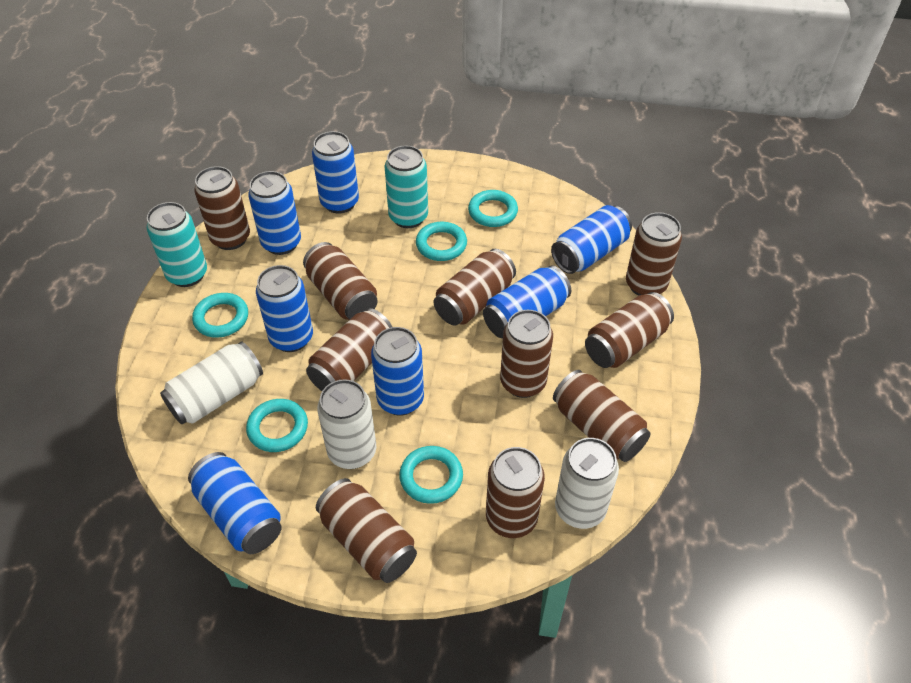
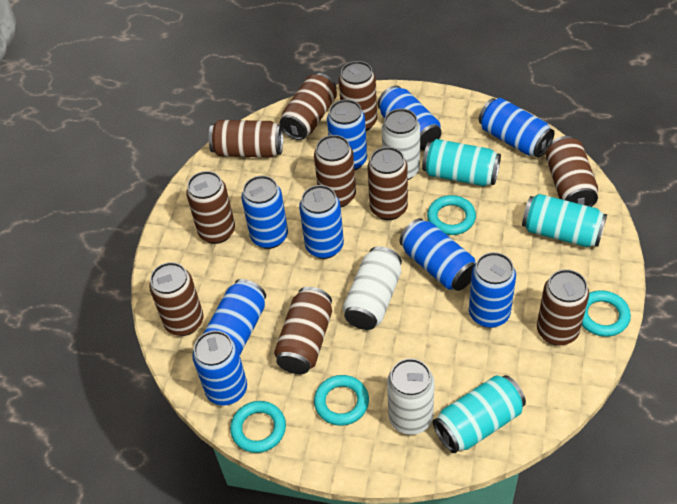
blue can: 7 -> 9
turquoise can: 2 -> 3
turquoise ring: 5 -> 4

